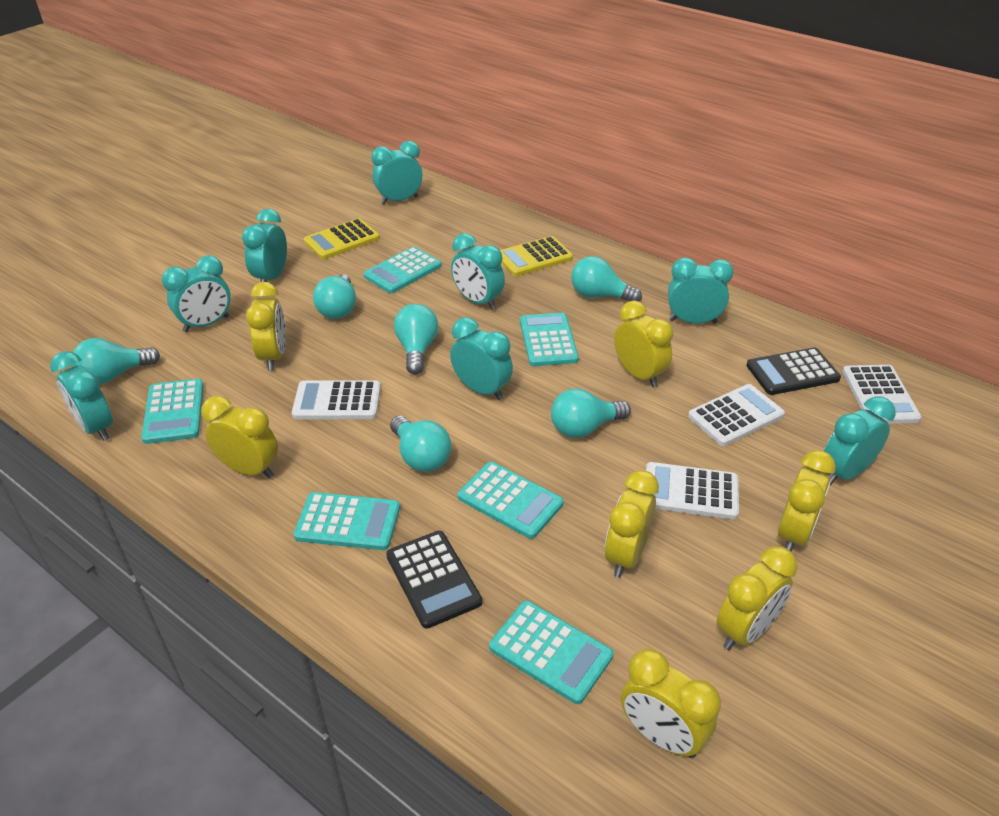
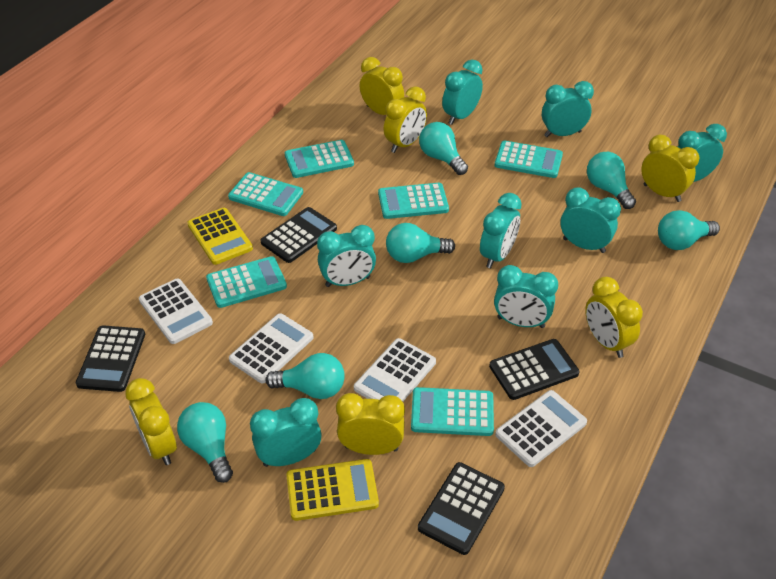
black calculator: 2 -> 4
yellow clock: 7 -> 6

